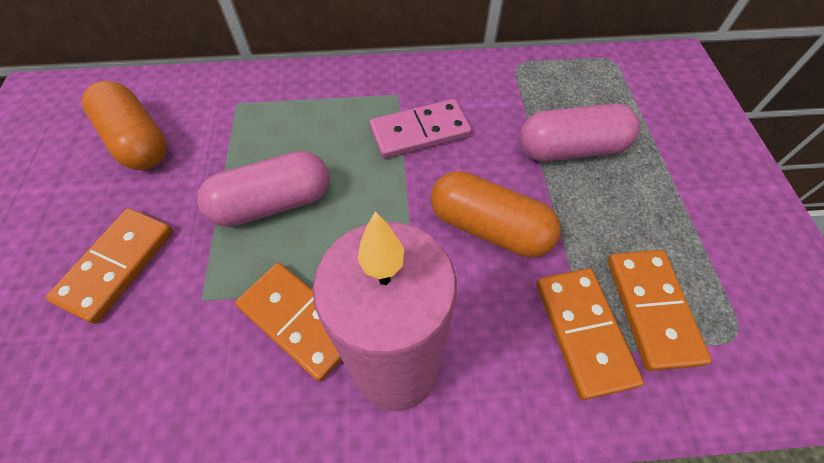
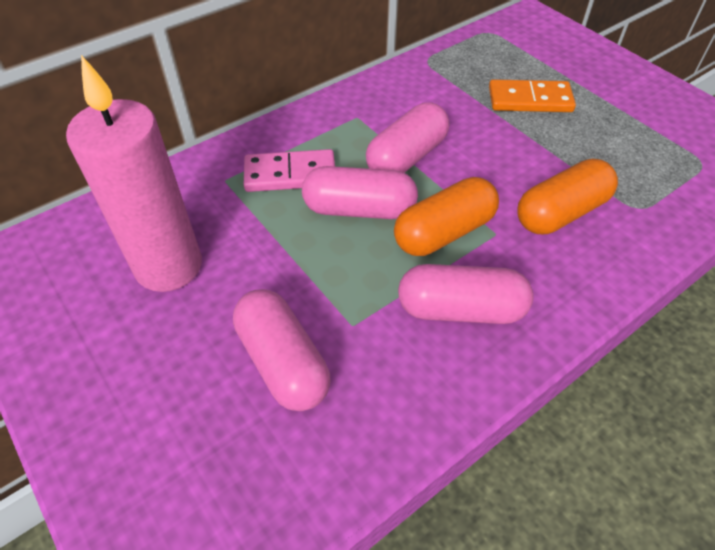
orange domino: 4 -> 1
pink capsule: 2 -> 4

